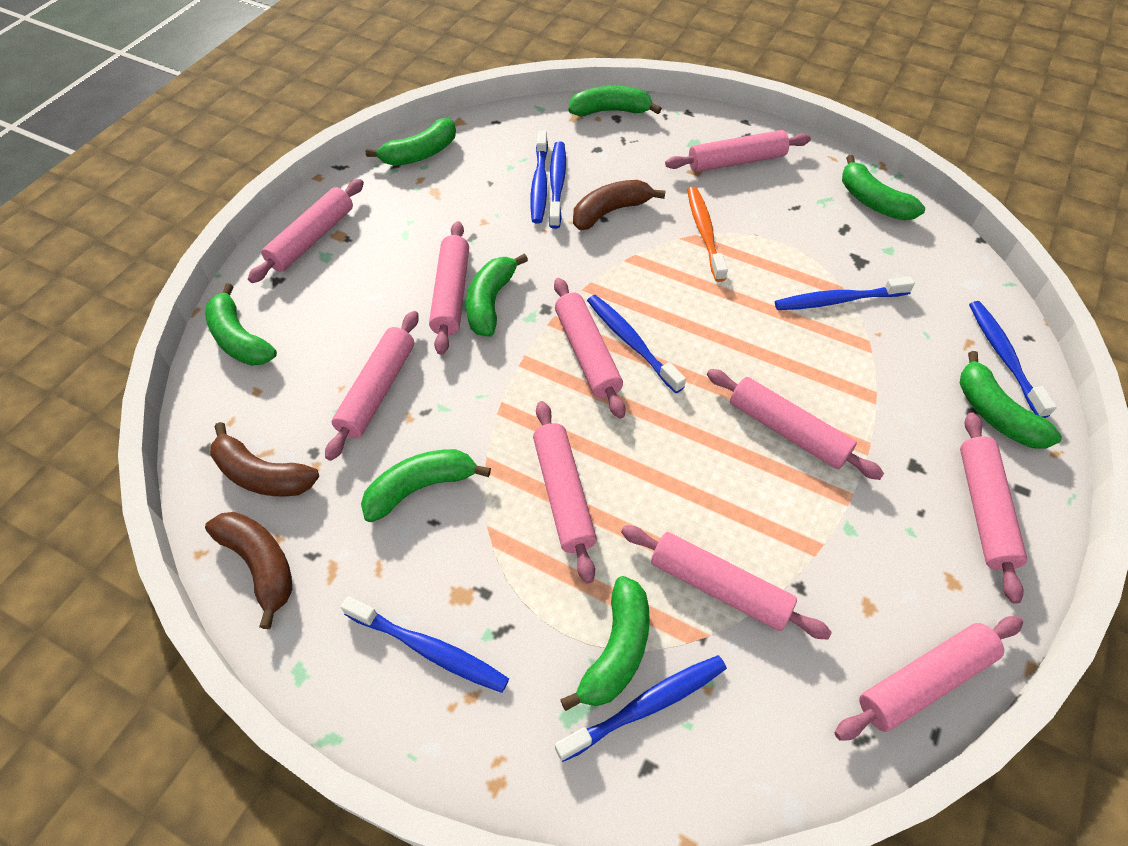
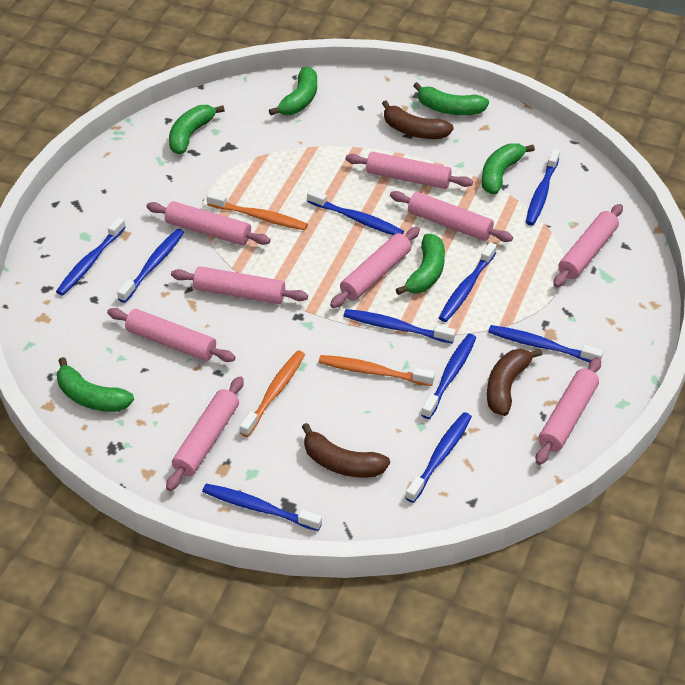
blue toothbrush: 7 -> 10
green banana: 8 -> 6
orange toothbrush: 1 -> 3
pink rolling pin: 10 -> 9

